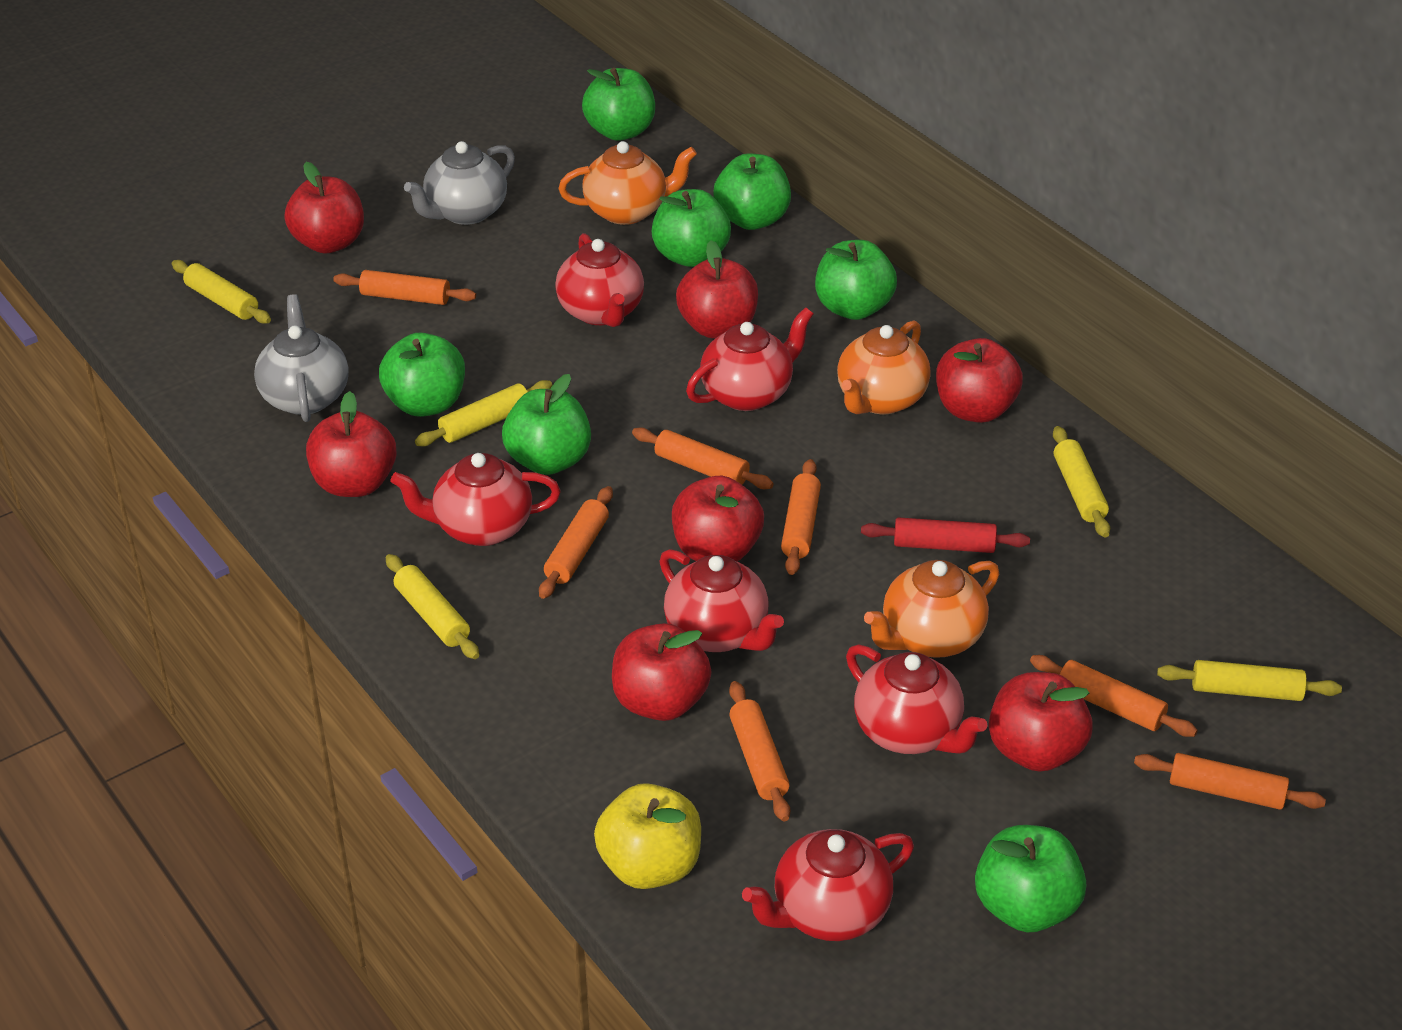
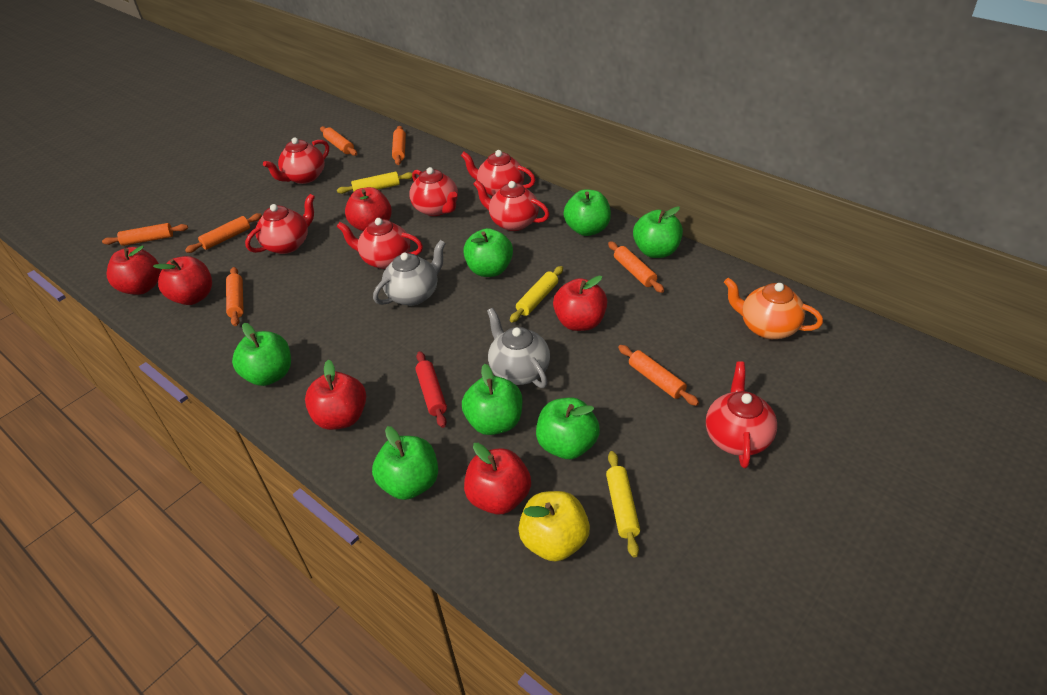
orange teapot: 3 -> 1
red apple: 7 -> 6
red teapot: 6 -> 7
yellow rolling pin: 5 -> 3

